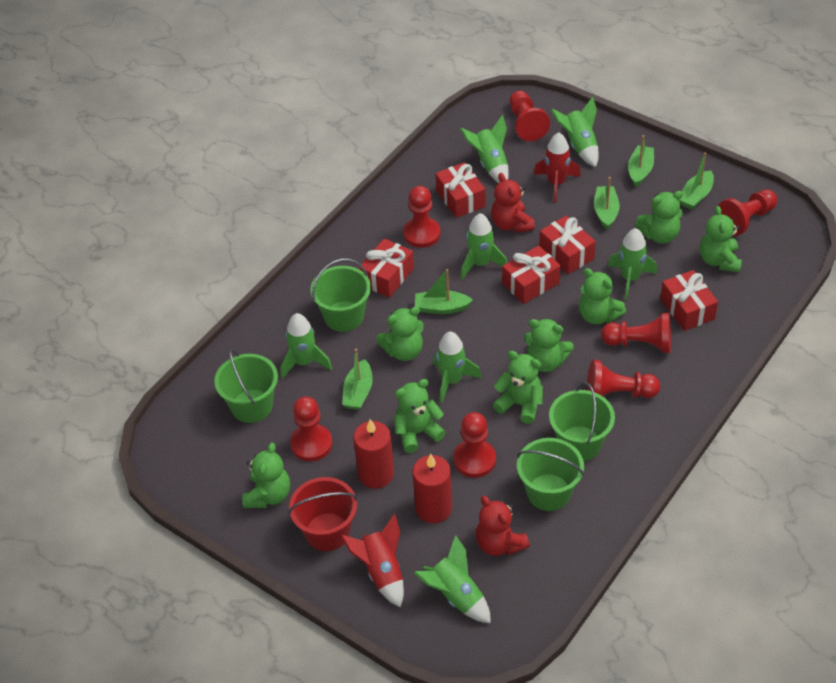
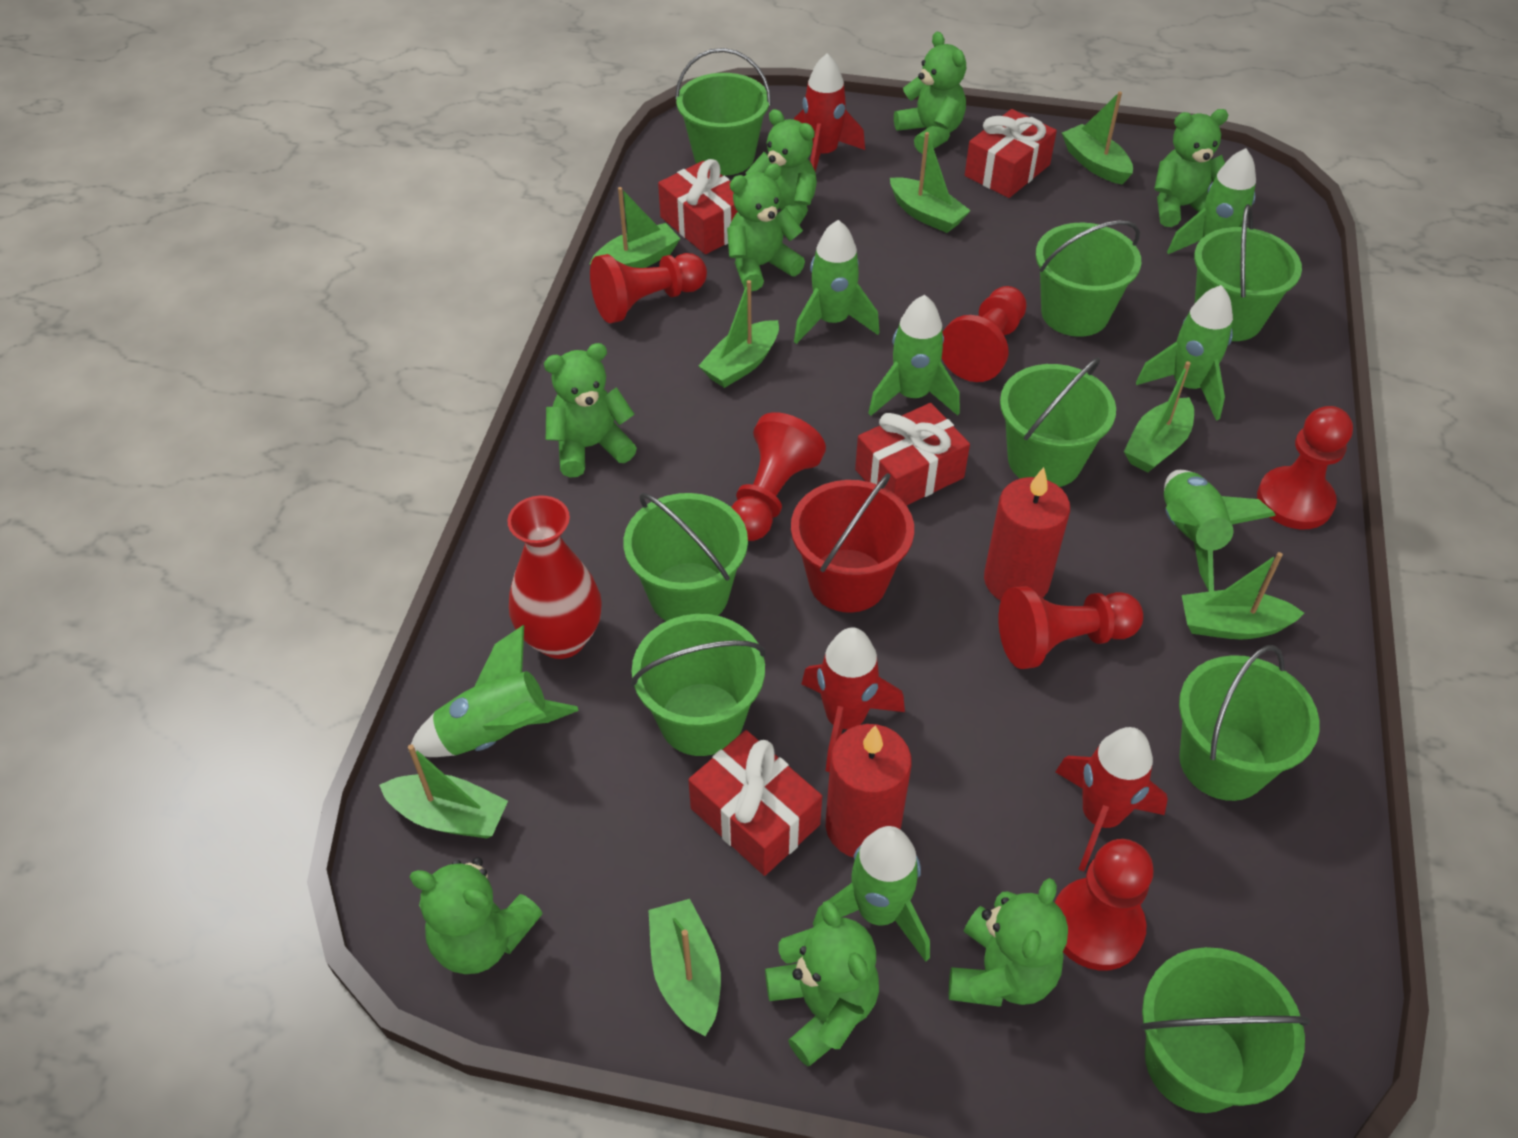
green boat: 5 -> 8
green bucket: 4 -> 8
red gift: 5 -> 4
red pawn: 7 -> 6
red rocket: 2 -> 3
red teddy bear: 2 -> 0
red vase: 0 -> 1

